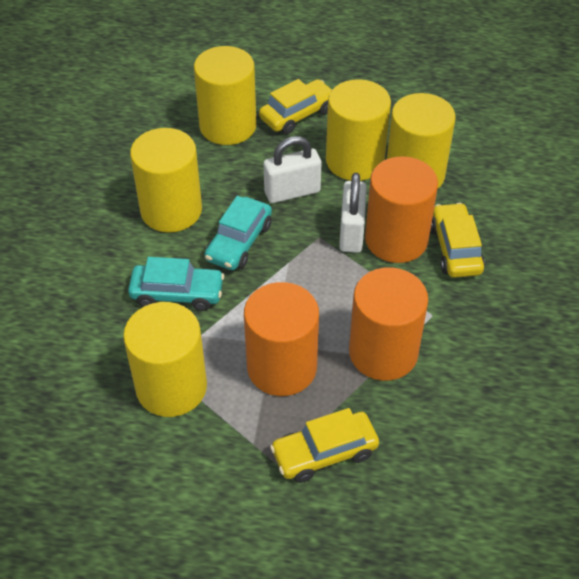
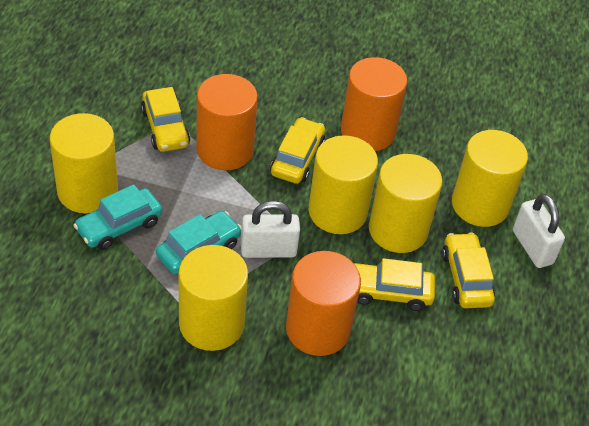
yellow car: 3 -> 4

